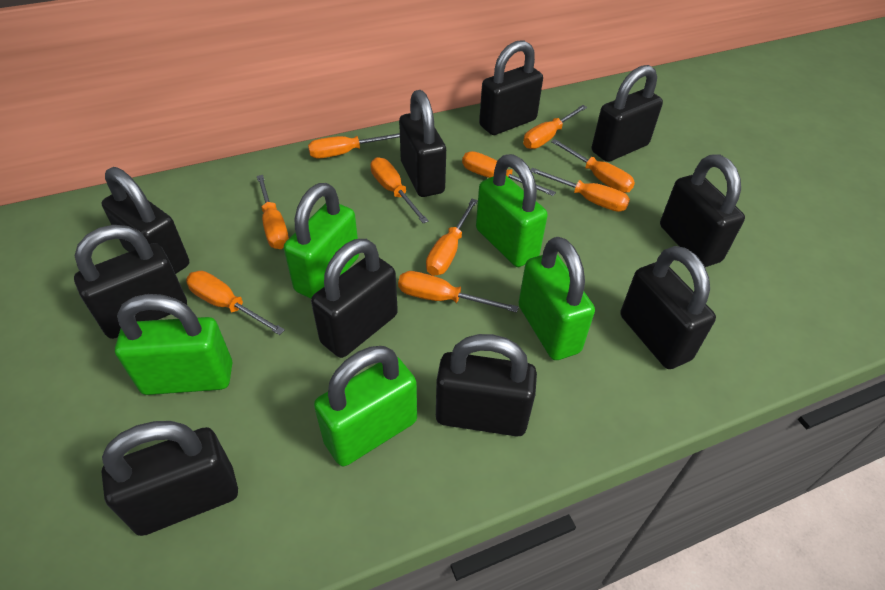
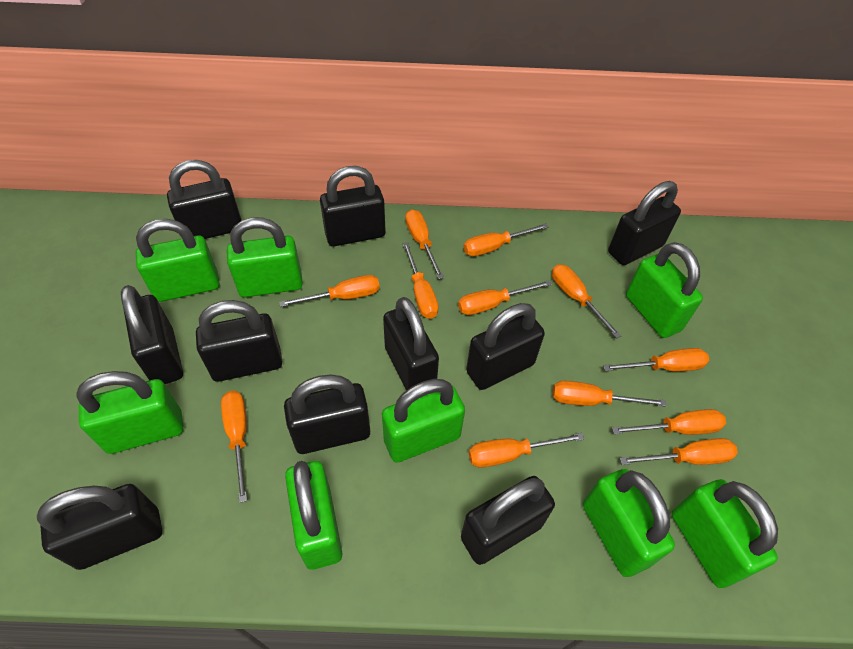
green padlock: 5 -> 8
orange screwdriver: 10 -> 12

